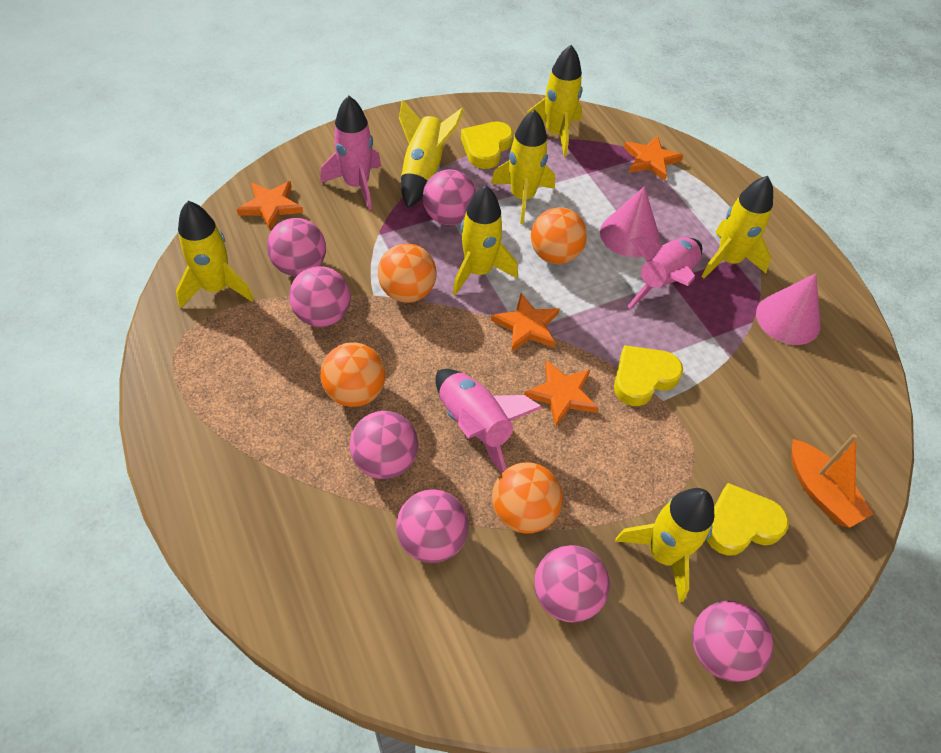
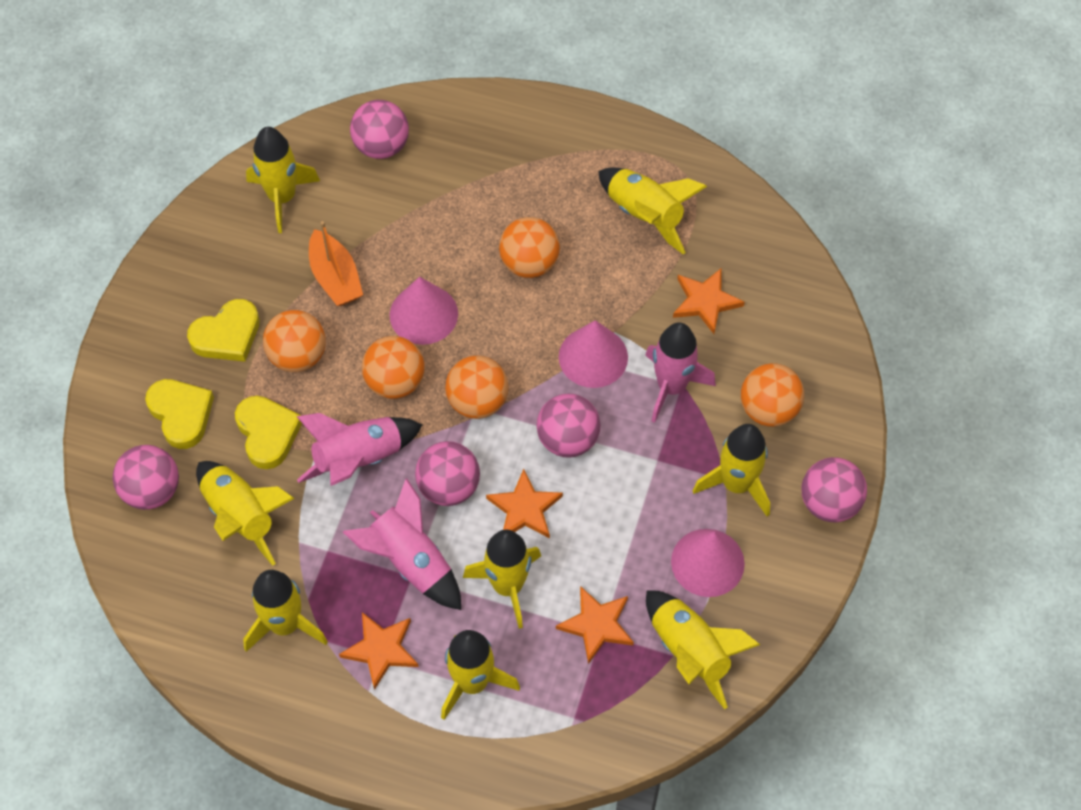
orange ball: 4 -> 5
pink ball: 7 -> 5
pink cone: 2 -> 3
yellow rocket: 7 -> 8

